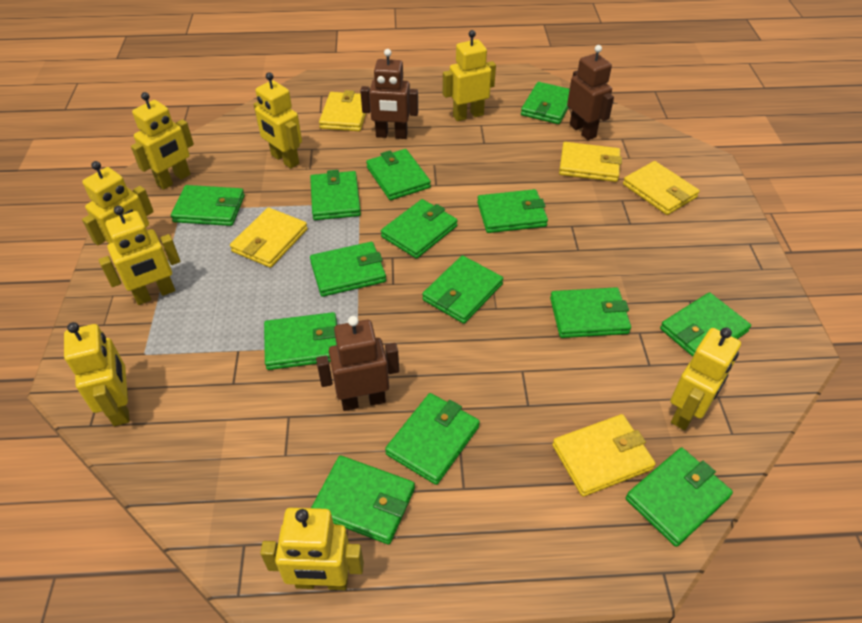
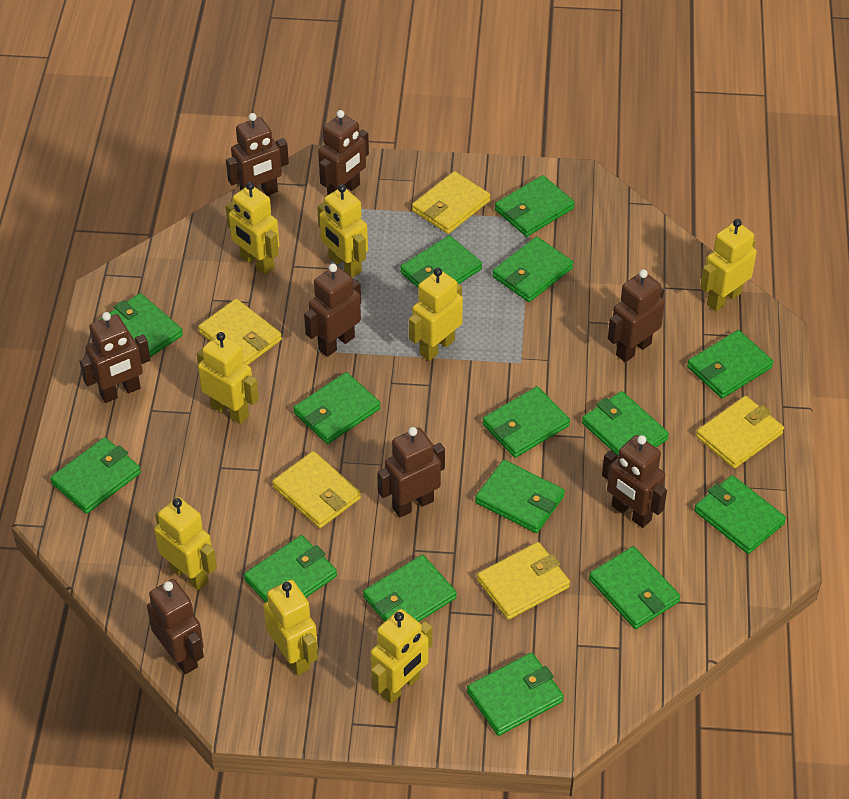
brown robot: 3 -> 8
green wallet: 14 -> 15

